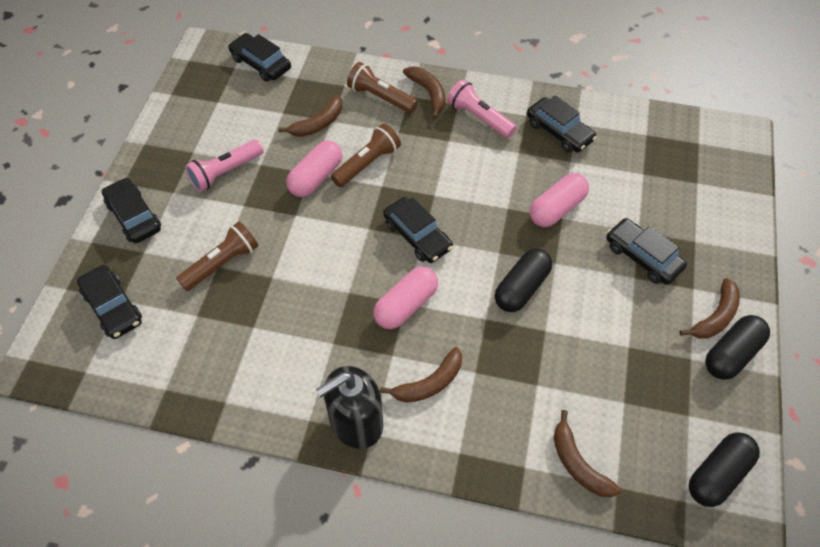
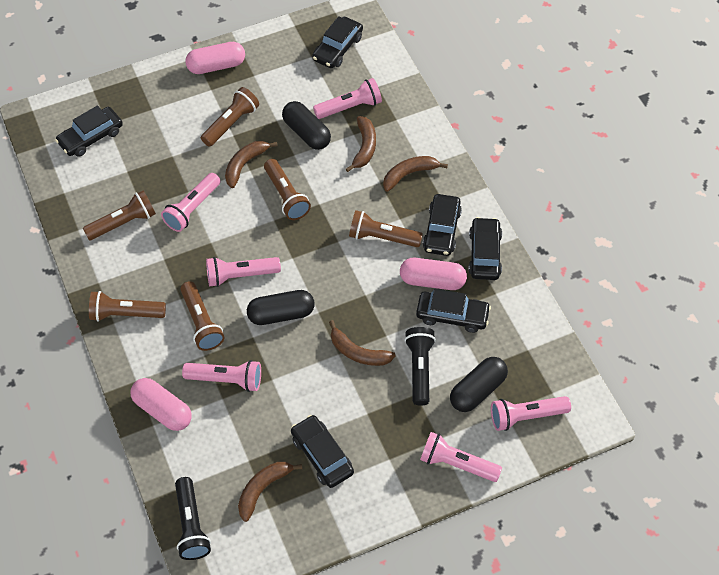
black flashlight: 0 -> 2
black soap dispenser: 1 -> 0
brown flashlight: 3 -> 6
pink flashlight: 2 -> 6

